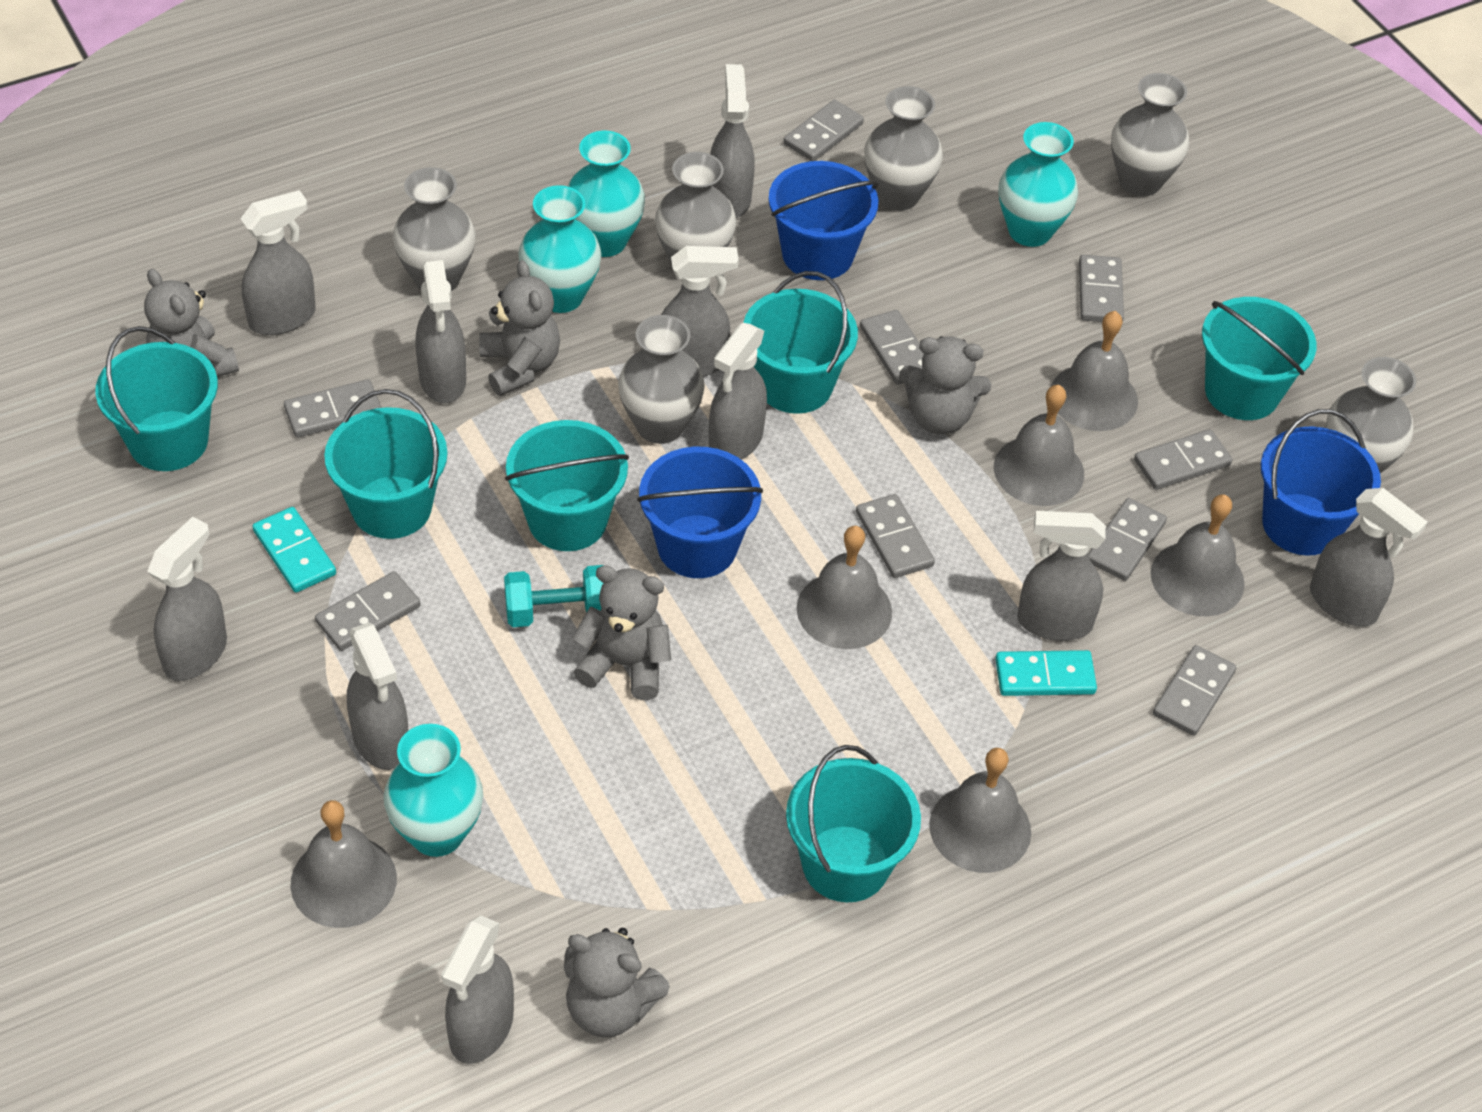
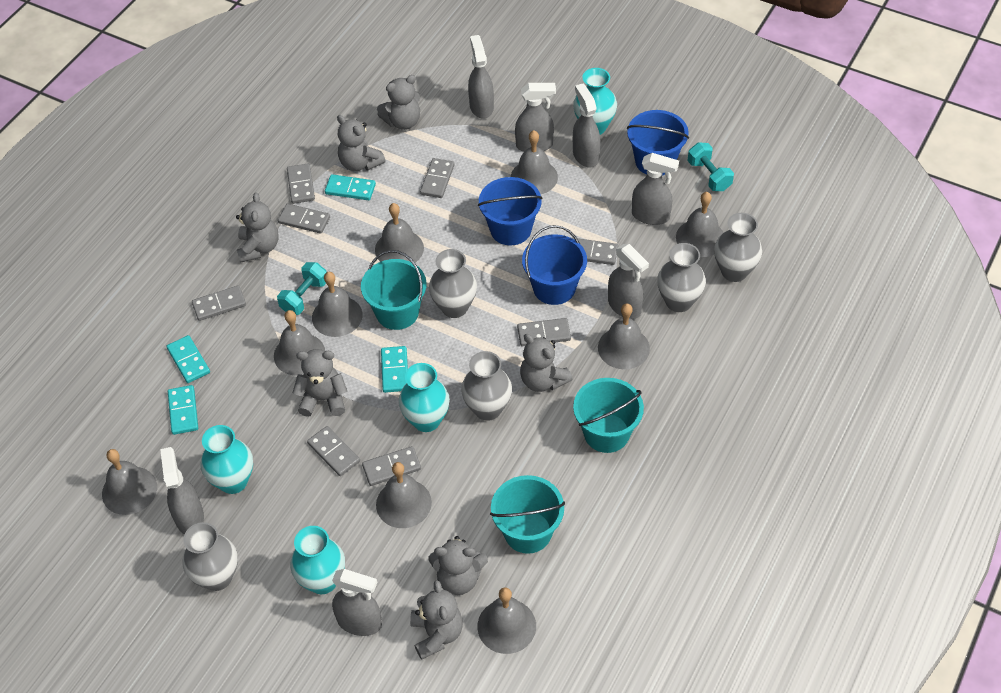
grey bell: 6 -> 9
grey domino: 9 -> 8
grey spray bottle: 10 -> 7
grey teddy bear: 5 -> 7
grey vase: 6 -> 5
turquoise bucket: 6 -> 3
turquoise domino: 2 -> 4
turquoise dumbbell: 1 -> 2

